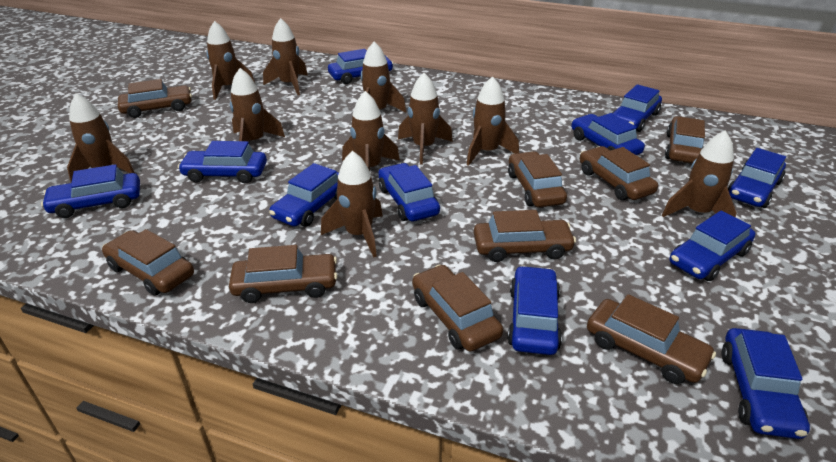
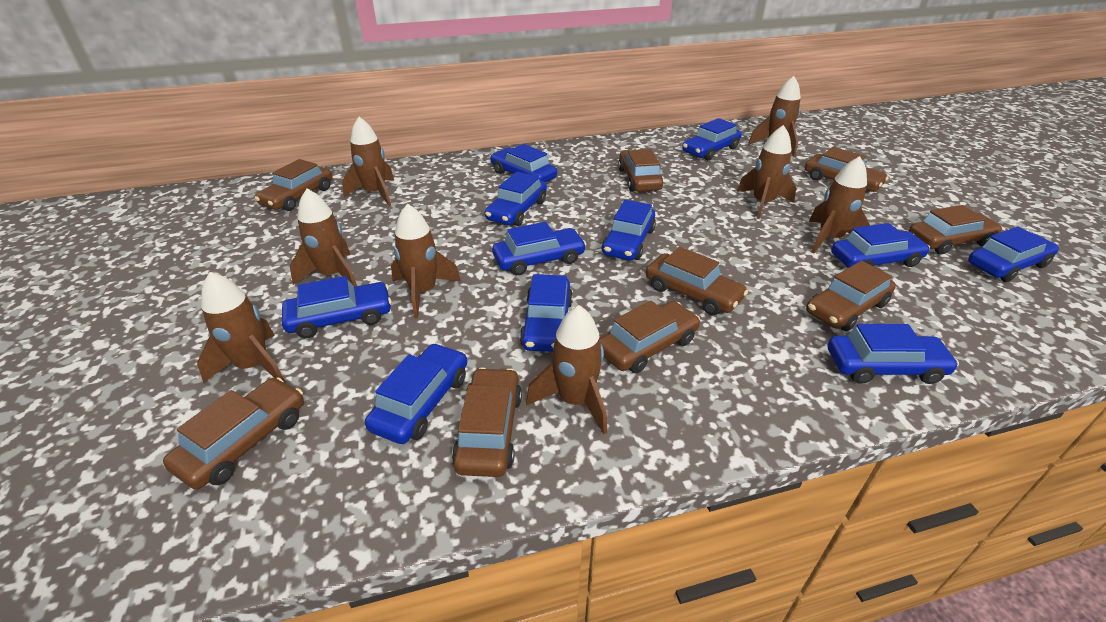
brown rocket: 10 -> 8

